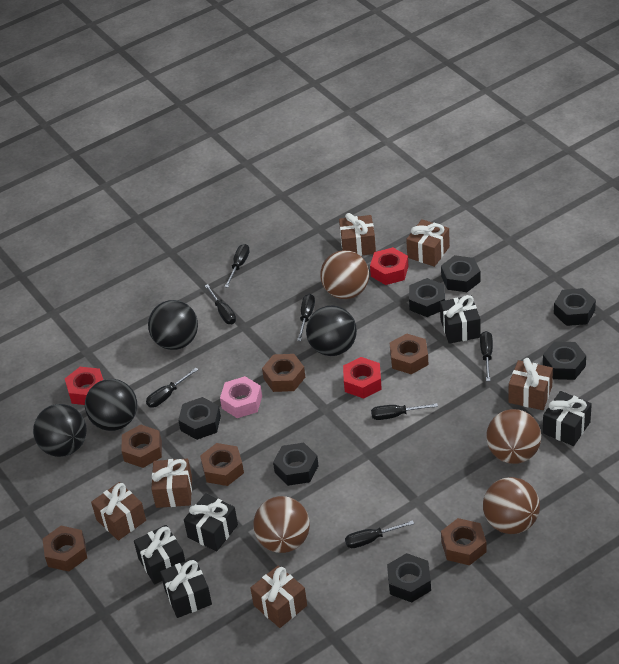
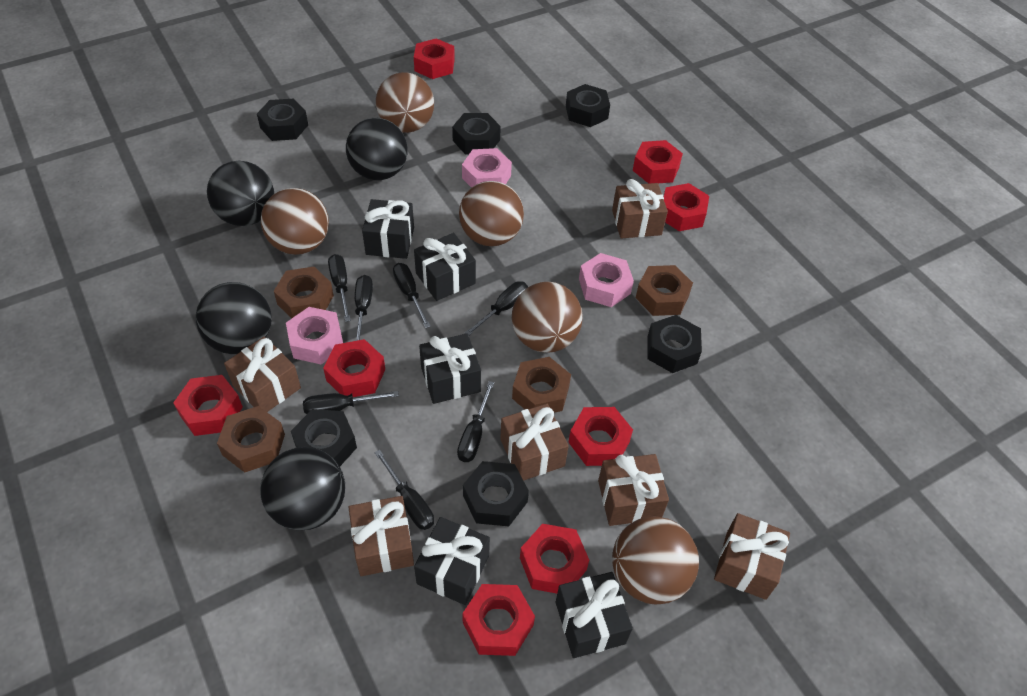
black nut: 7 -> 6
brown ball: 4 -> 5
brown nut: 6 -> 4
pink nut: 1 -> 3
red nut: 3 -> 8

